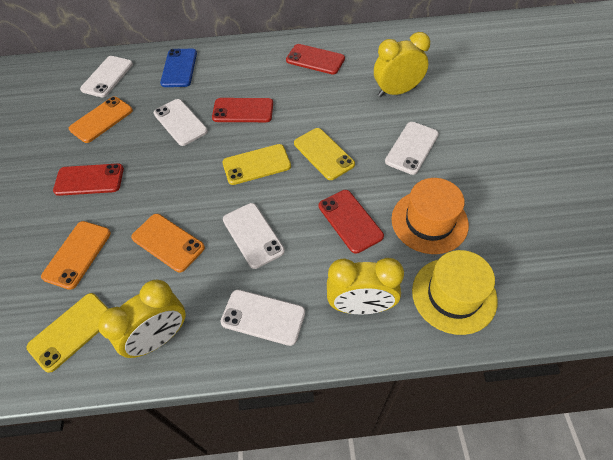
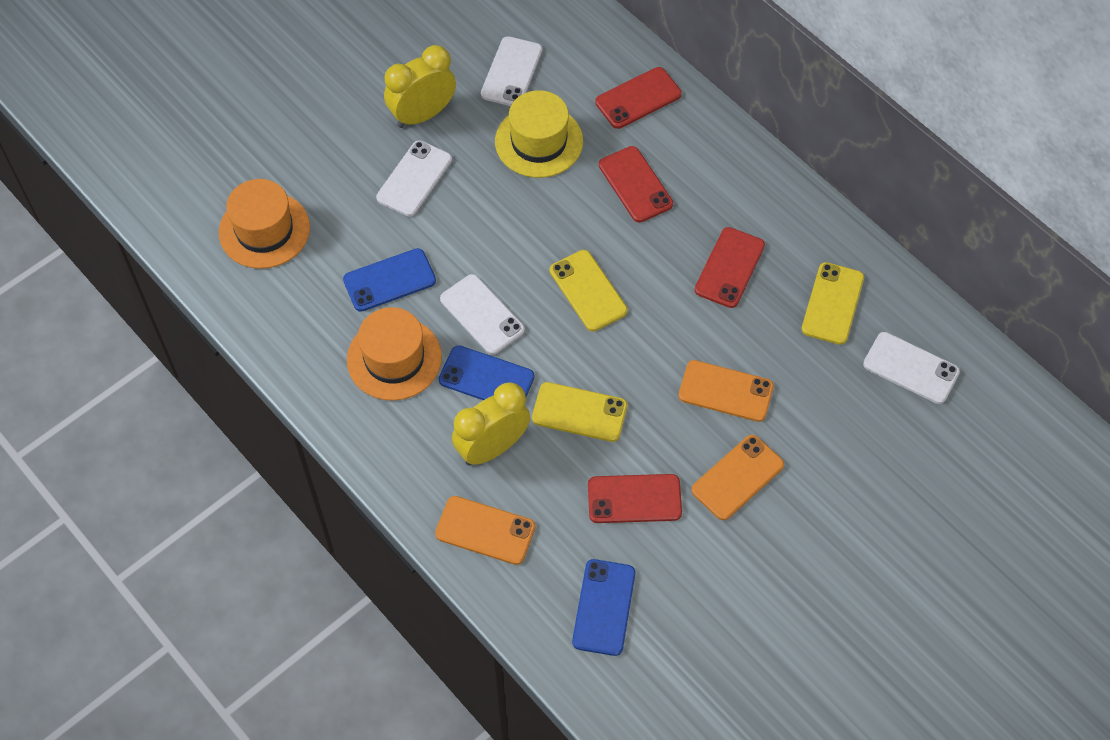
blue phone: 1 -> 3
orange hat: 1 -> 2
white phone: 5 -> 4
yellow clock: 3 -> 2

